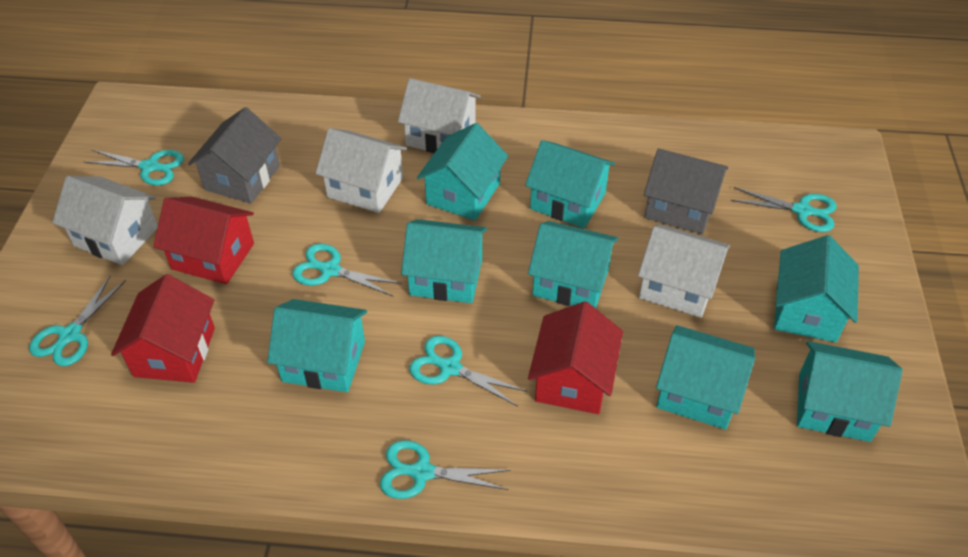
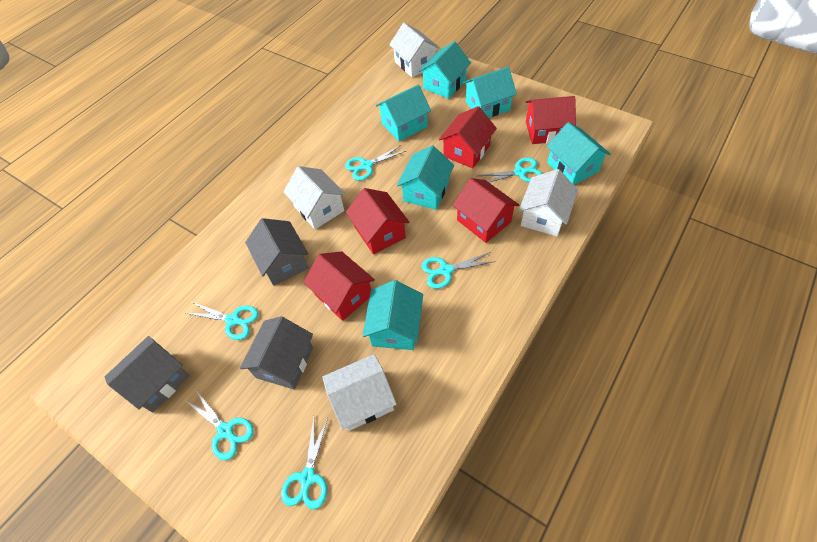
grey house: 2 -> 3
red house: 3 -> 5
turquoise house: 8 -> 6

